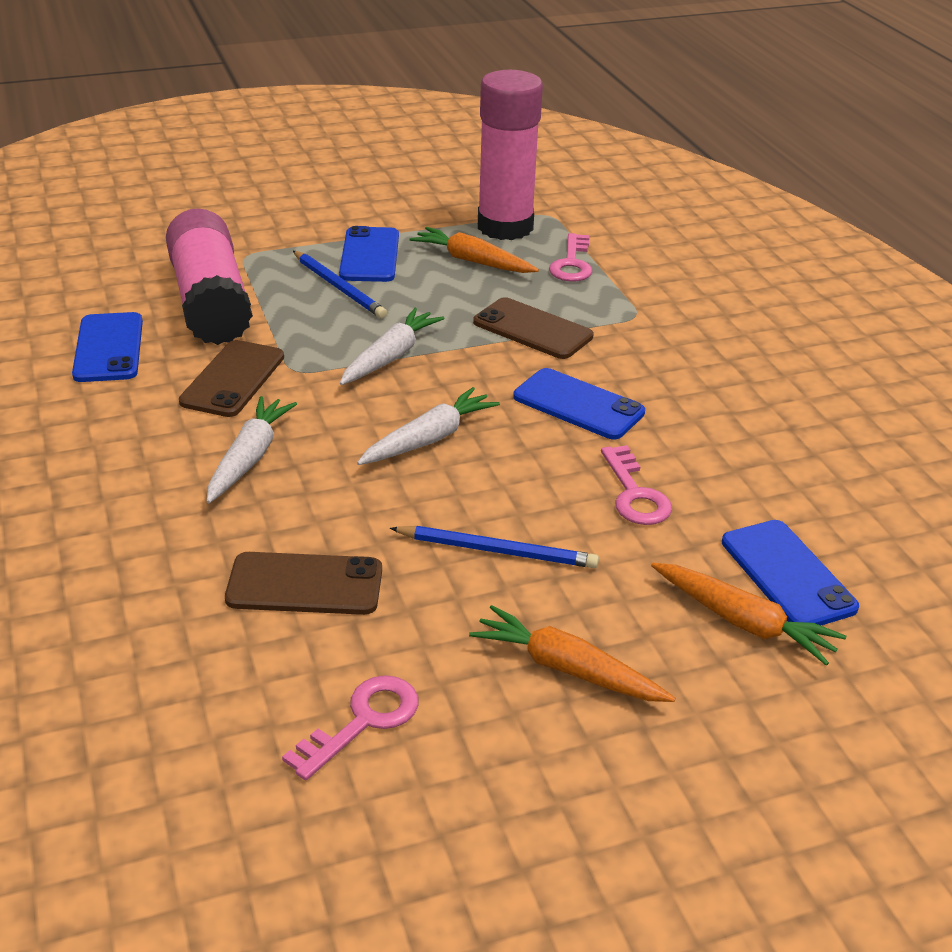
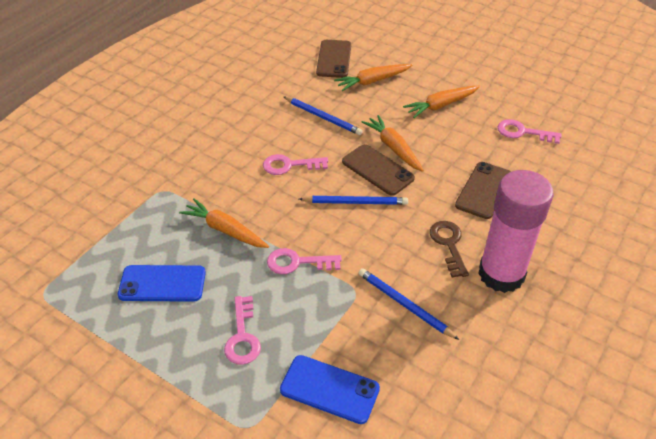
blue pencil: 2 -> 3
blue phone: 4 -> 2
brown key: 0 -> 1
orange carrot: 3 -> 4
pink glue stick: 2 -> 1
pink key: 3 -> 4
white carrot: 3 -> 0

